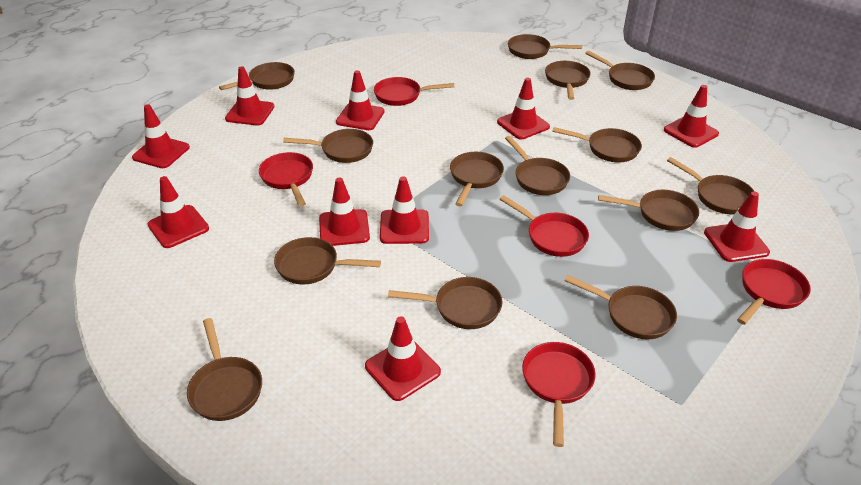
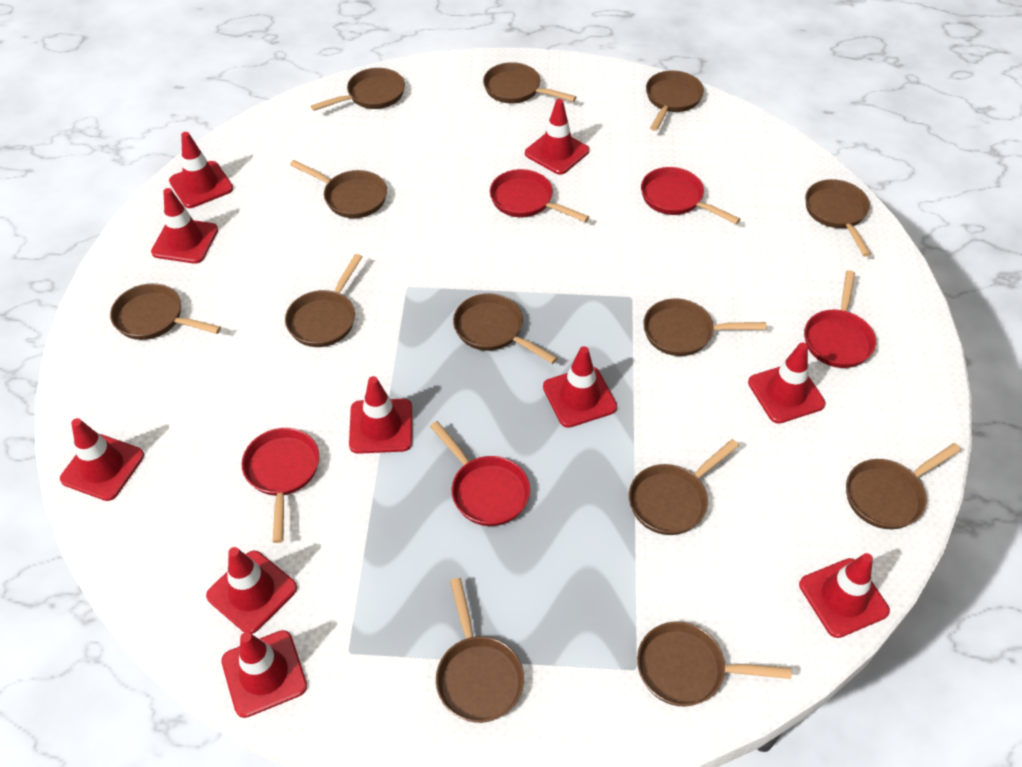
brown pan: 14 -> 13

